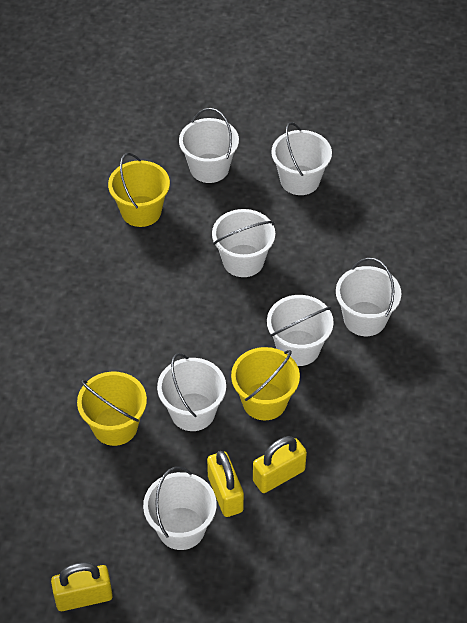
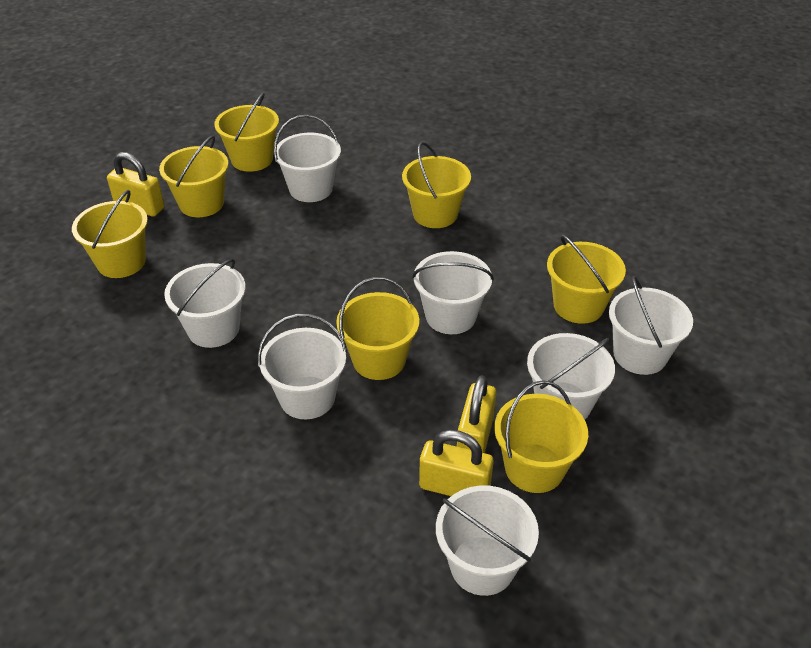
yellow bucket: 3 -> 7

